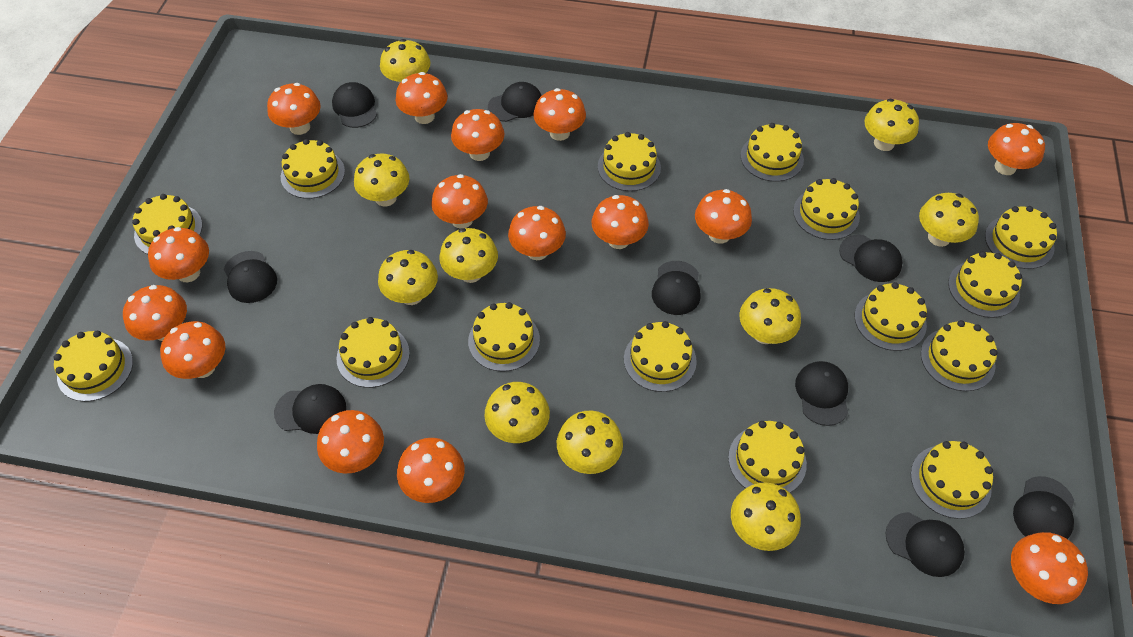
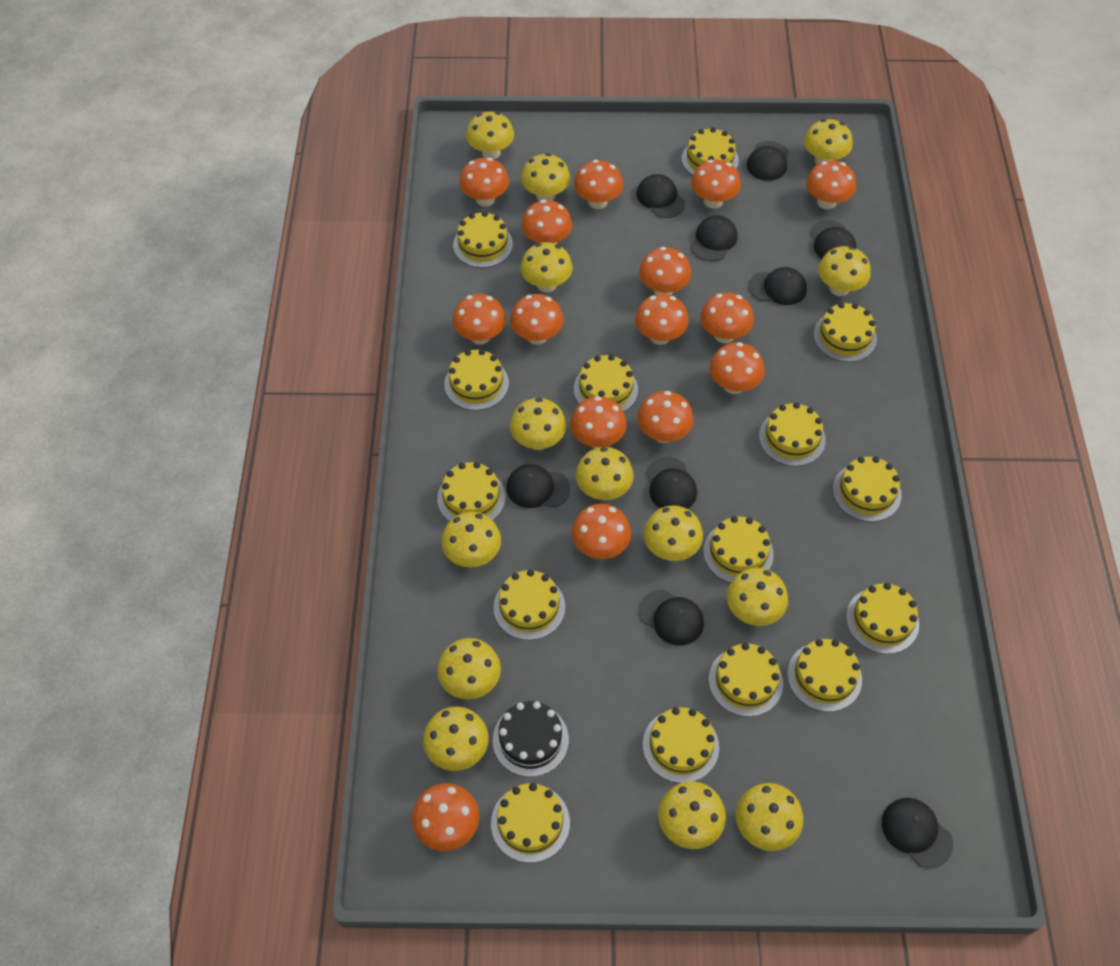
black cake: 0 -> 1
yellow mushroom: 10 -> 14

